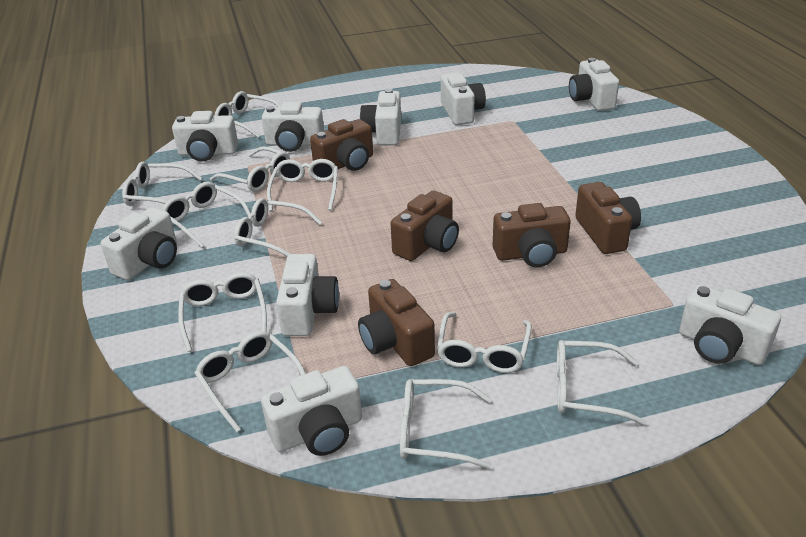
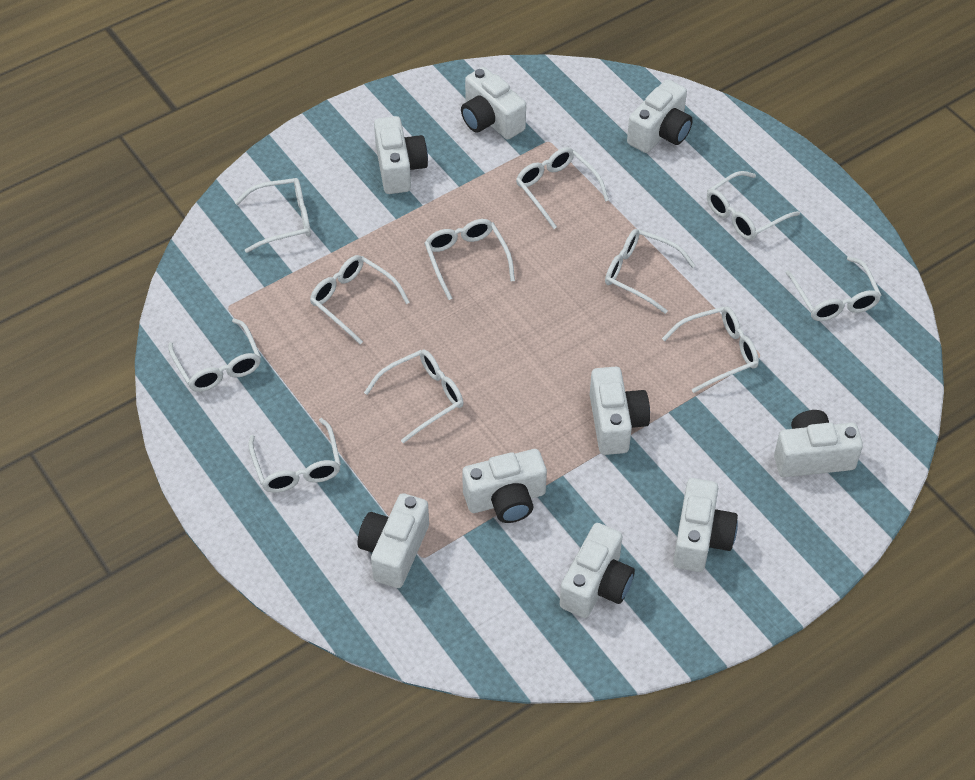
brown camera: 5 -> 0

